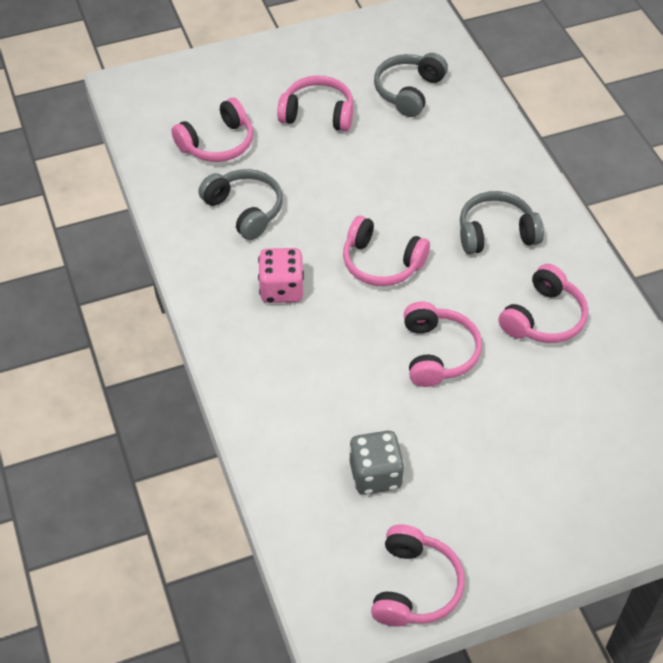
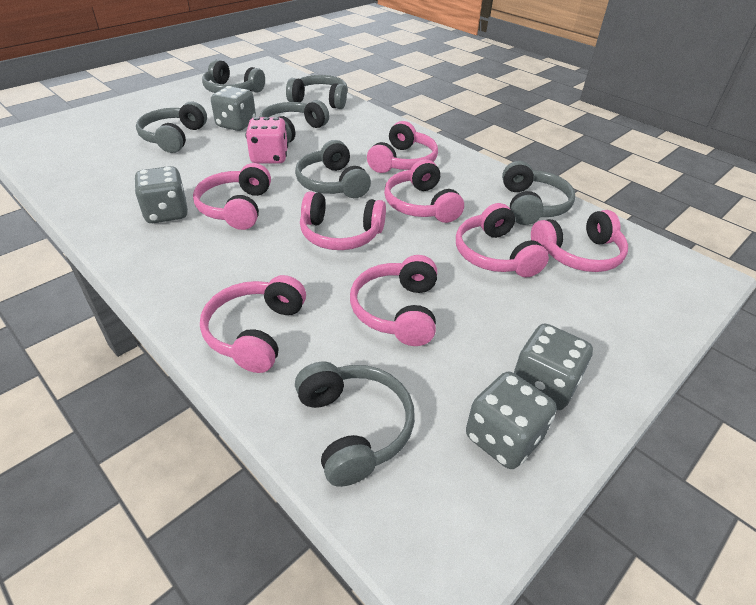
grey dice: 1 -> 4
grey headphones: 3 -> 7
pink headphones: 6 -> 8

